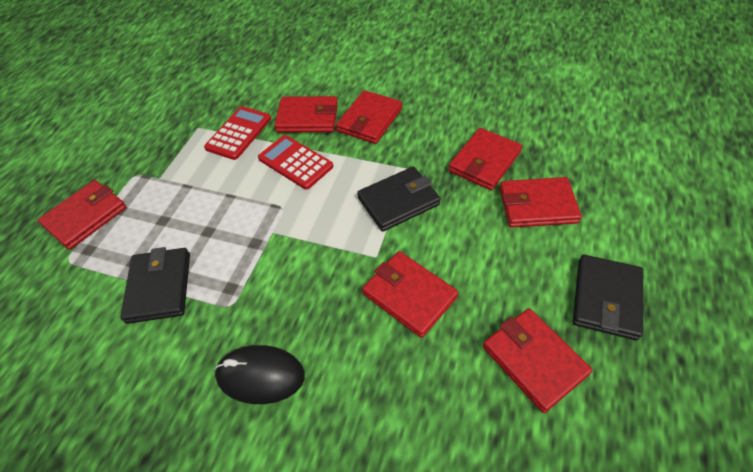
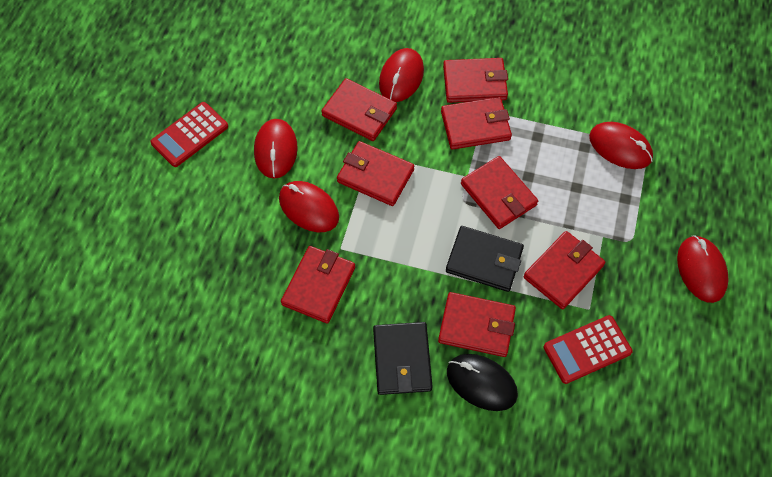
black wallet: 3 -> 2
red mouse: 0 -> 5
red wallet: 7 -> 8

